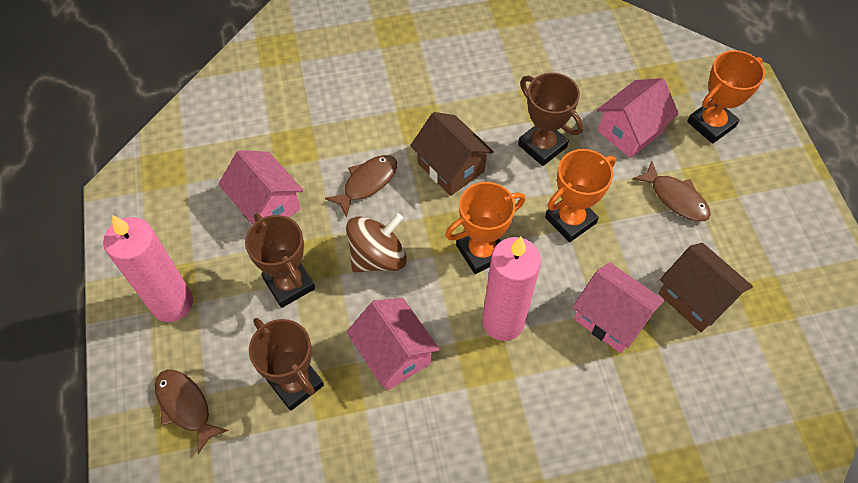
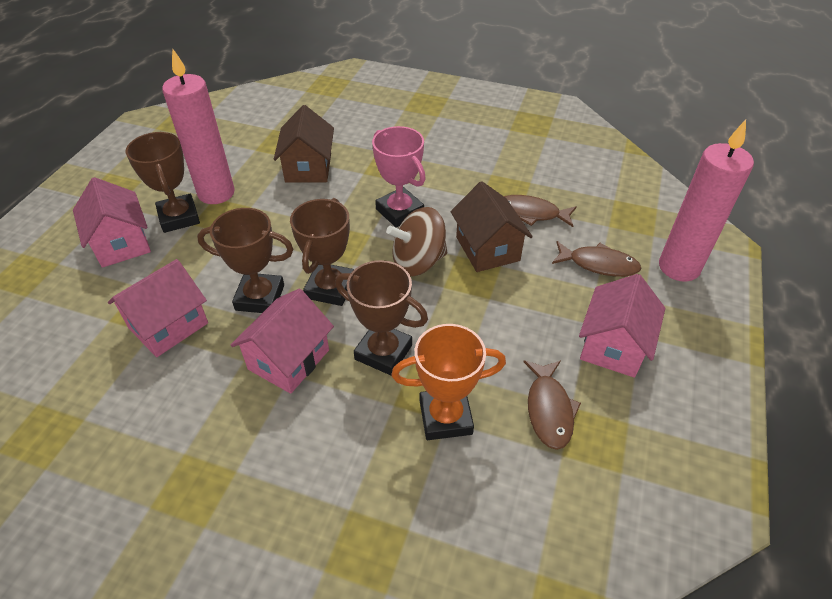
brown trophy: 3 -> 4
orange trophy: 3 -> 1
pink trophy: 0 -> 1

